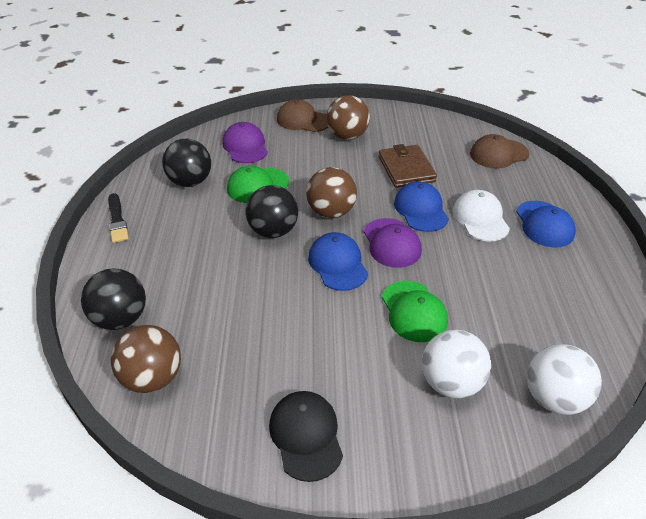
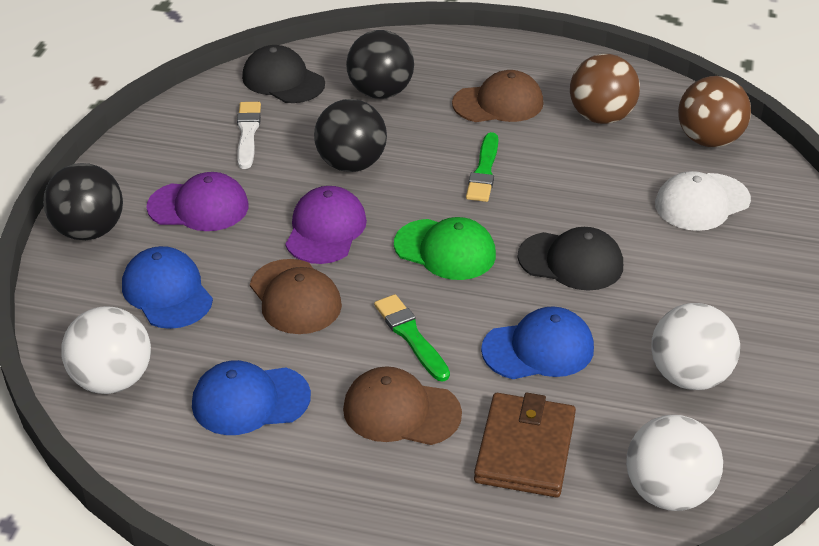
black brush: 1 -> 0
black cap: 1 -> 2
brown ball: 3 -> 2
brown cap: 2 -> 3
green brush: 0 -> 2
green cap: 2 -> 1
white ball: 2 -> 3
white brush: 0 -> 1

